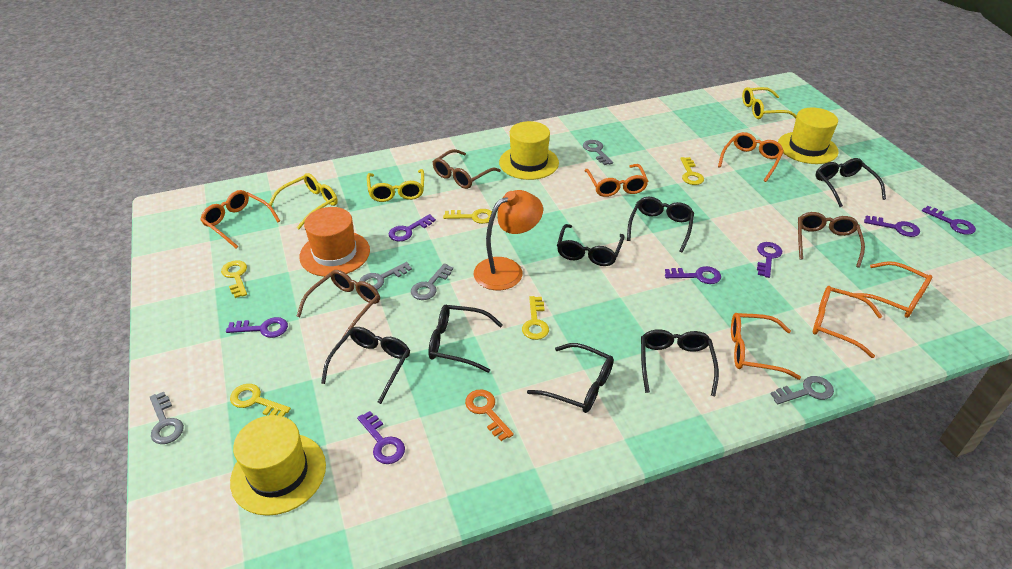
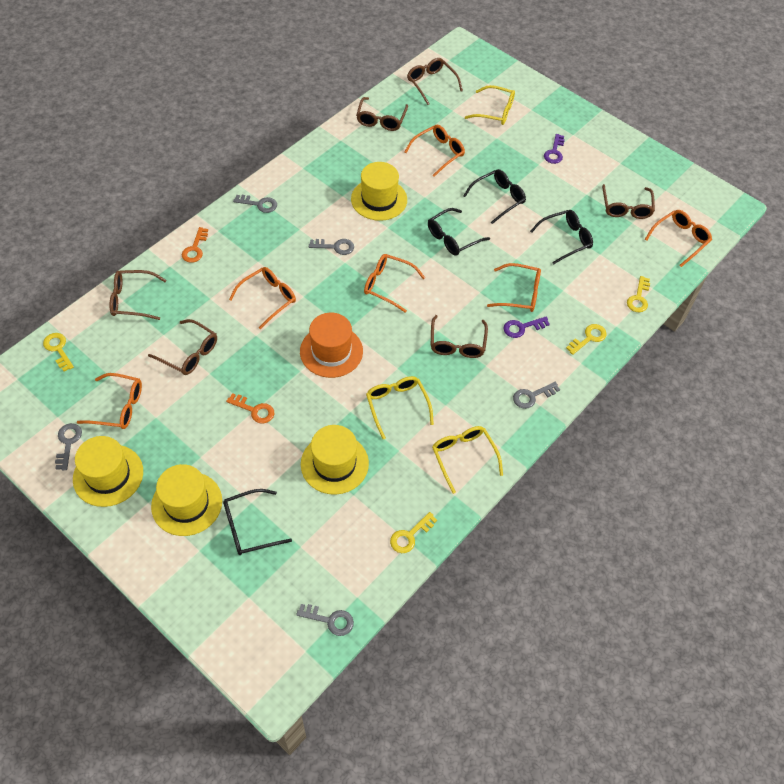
black glasses: 7 -> 4
brown glasses: 3 -> 6
orange key: 1 -> 2
orange lamp: 1 -> 0
purple key: 7 -> 2
yellow hat: 3 -> 4
yellow key: 5 -> 4

